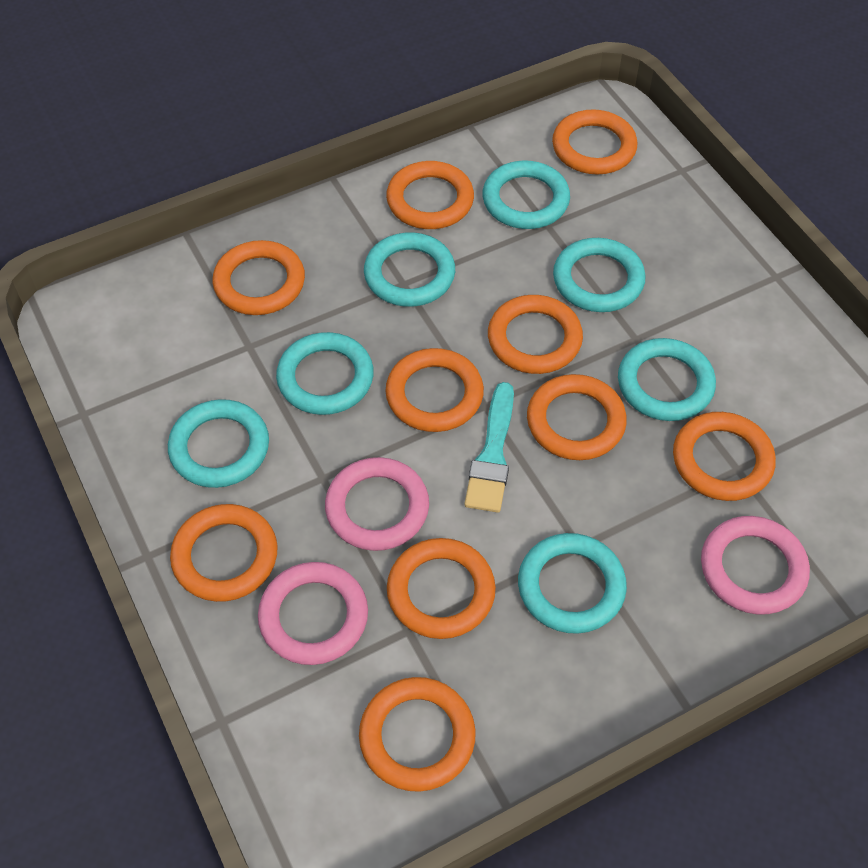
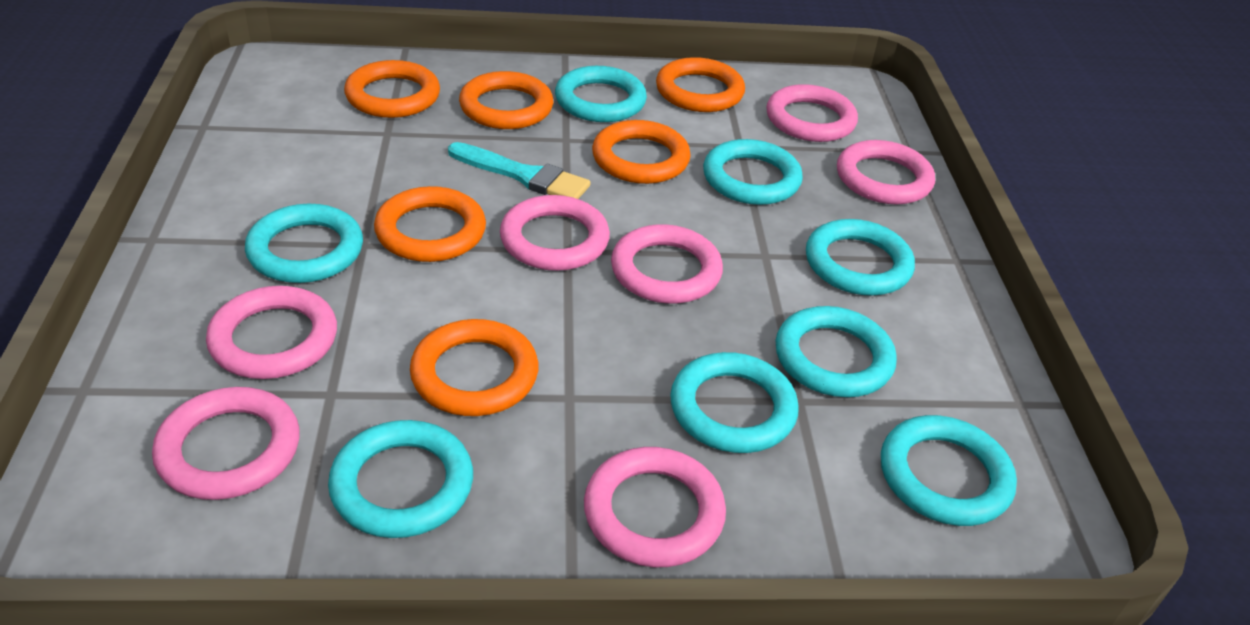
orange ring: 10 -> 6
pink ring: 3 -> 7
turquoise ring: 7 -> 8

